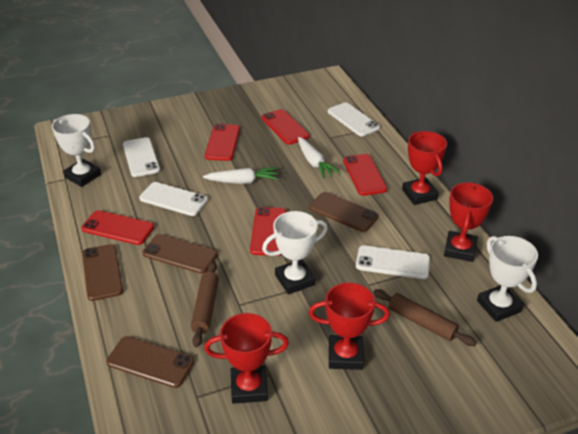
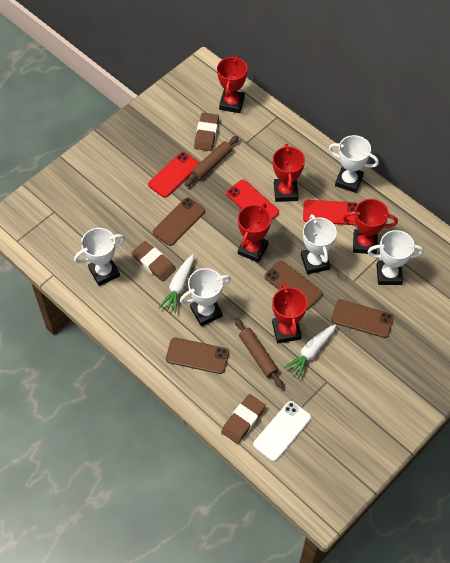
brown eraser: 0 -> 3
red phone: 5 -> 3
red trophy: 4 -> 5
white phone: 4 -> 1
white trophy: 3 -> 5

